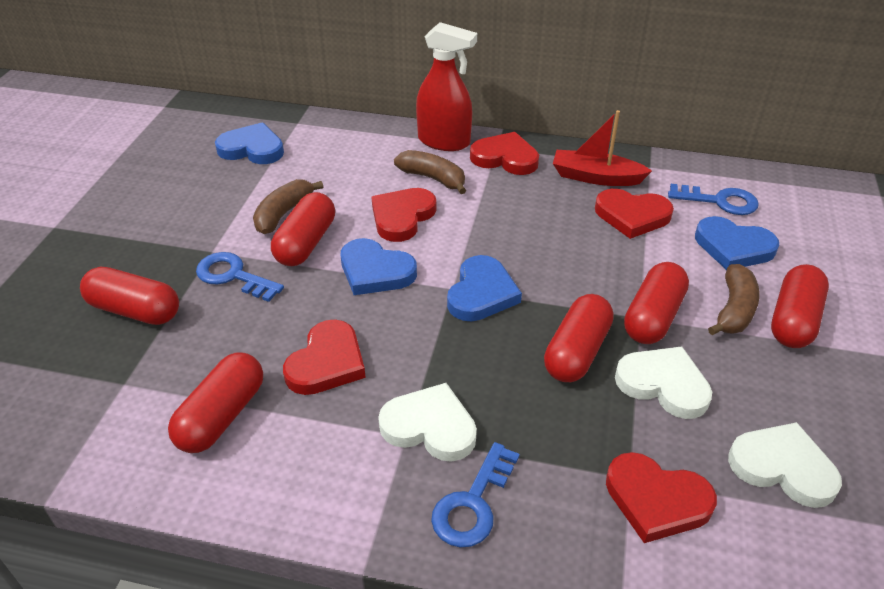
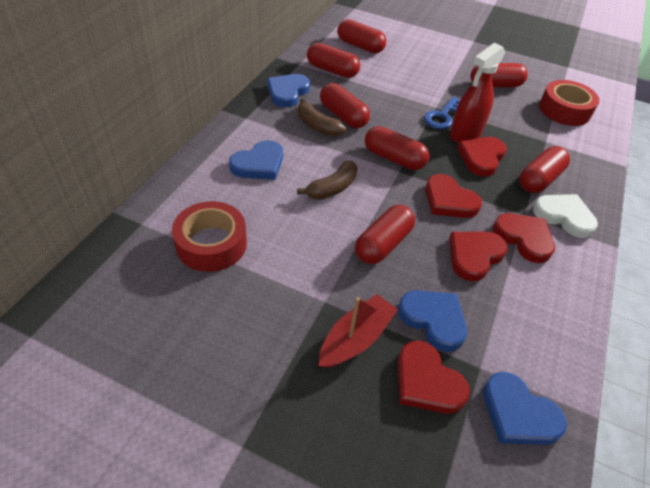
blue key: 3 -> 1
brown banana: 3 -> 2
red capsule: 6 -> 7
red tape: 0 -> 2
white heart: 3 -> 1

